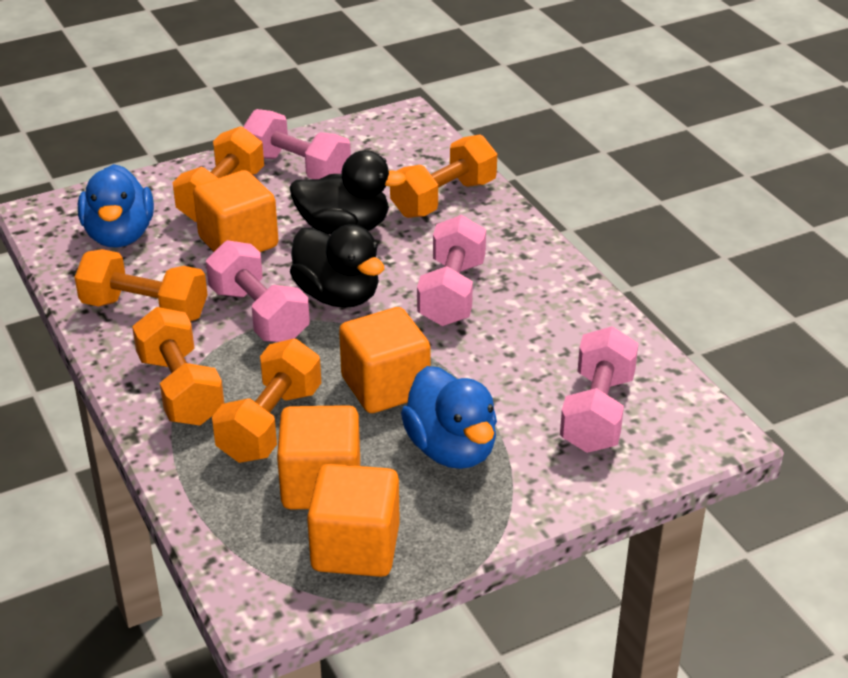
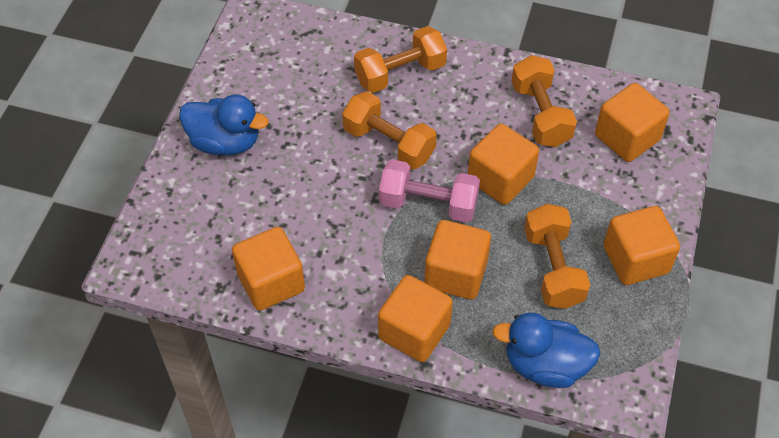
black duck: 2 -> 0
orange cube: 4 -> 6
orange dumbbell: 5 -> 4
pink dumbbell: 4 -> 1

